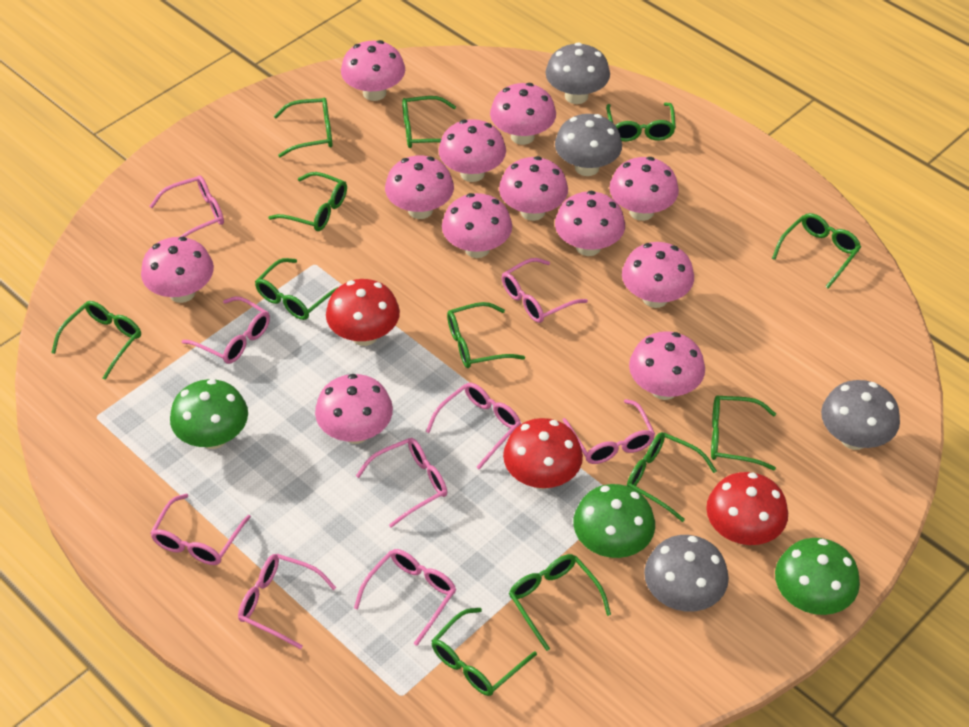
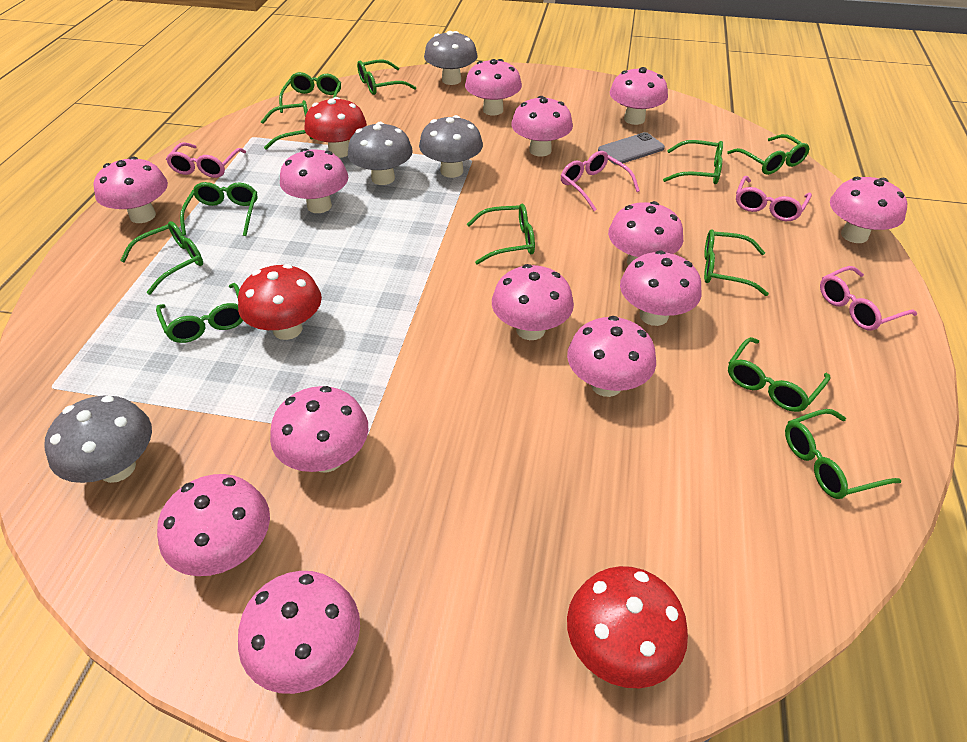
green mushroom: 3 -> 0
grey phone: 0 -> 1
pink glasses: 9 -> 4
pink mushroom: 12 -> 13

